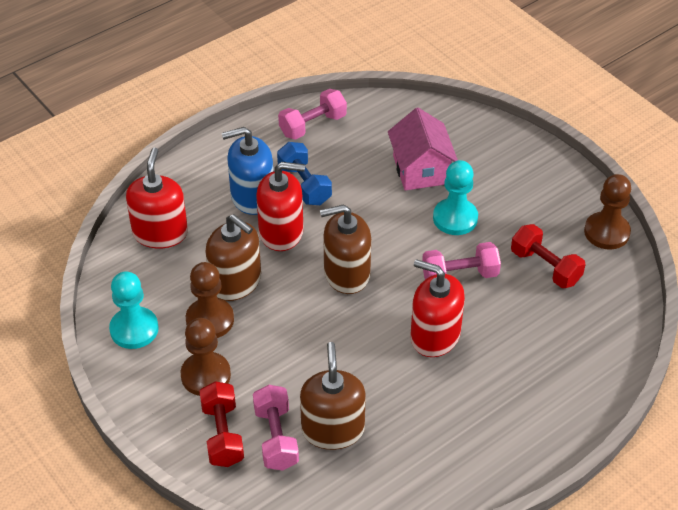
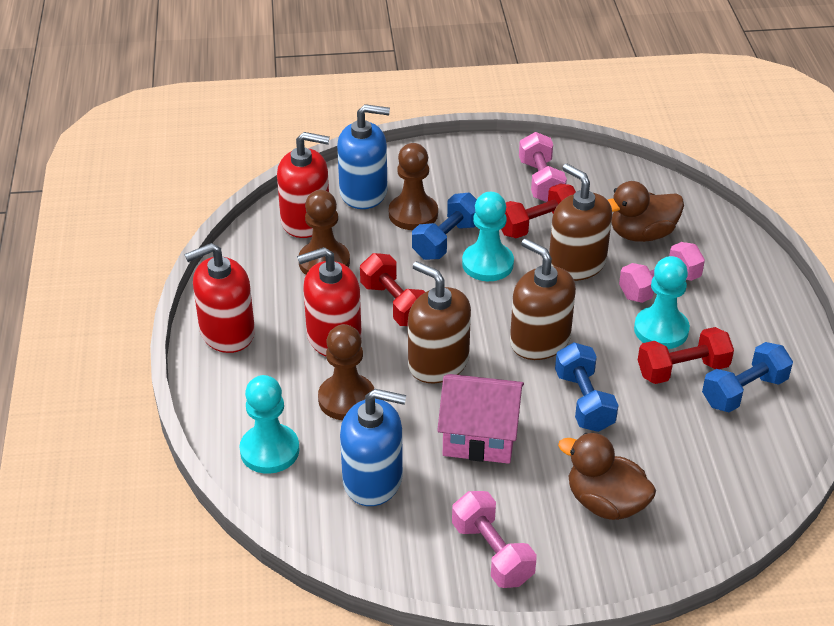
blue dumbbell: 1 -> 3
blue soap dispenser: 1 -> 2
brown duck: 0 -> 2
red dumbbell: 2 -> 3
turquoise pawn: 2 -> 3

